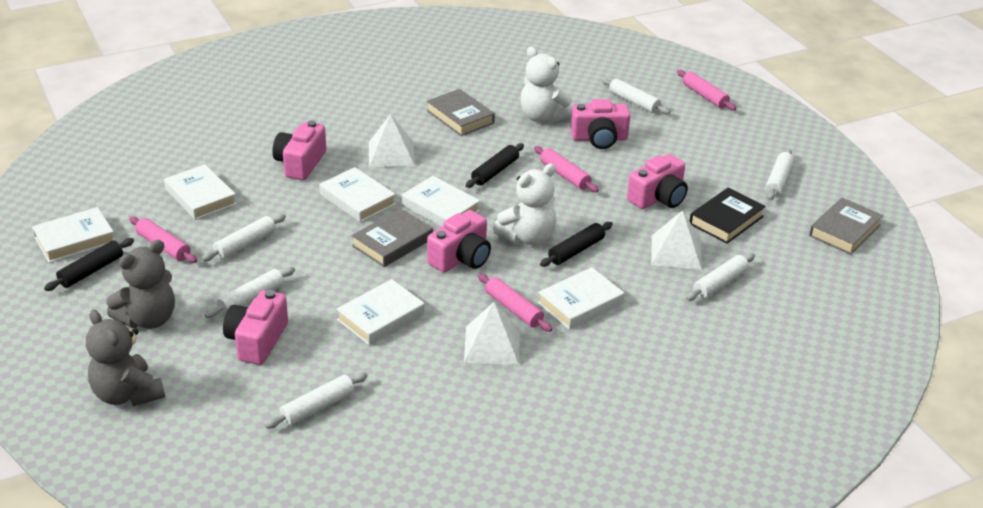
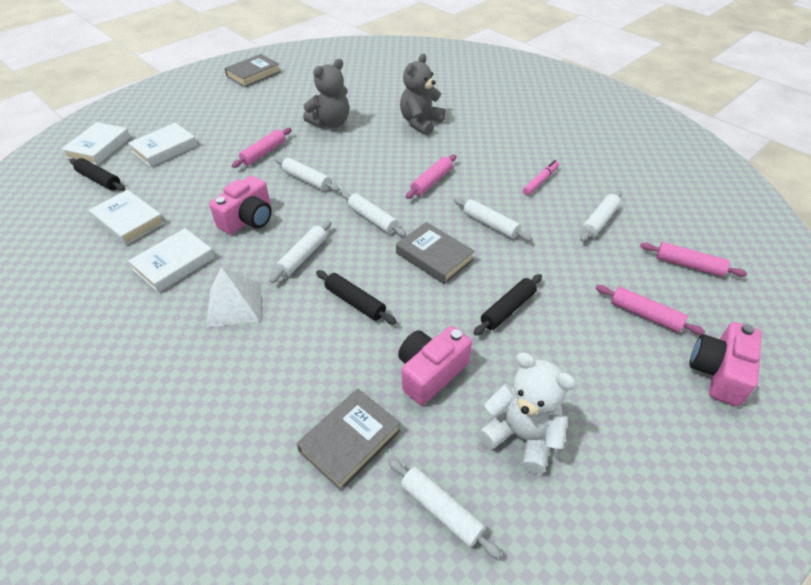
black book: 1 -> 0
pink camera: 5 -> 3
pink marker: 0 -> 1
white book: 6 -> 4
white pyramid: 3 -> 1
white teddy bear: 2 -> 1

